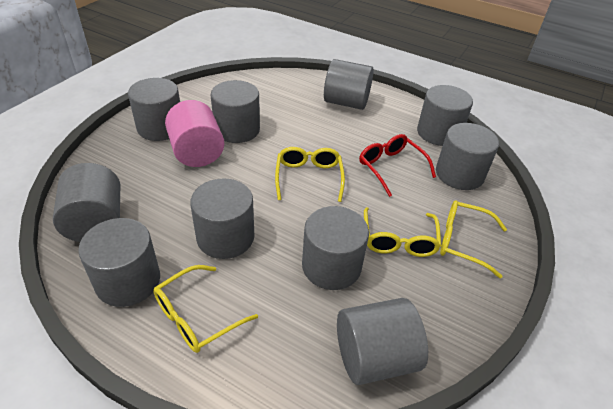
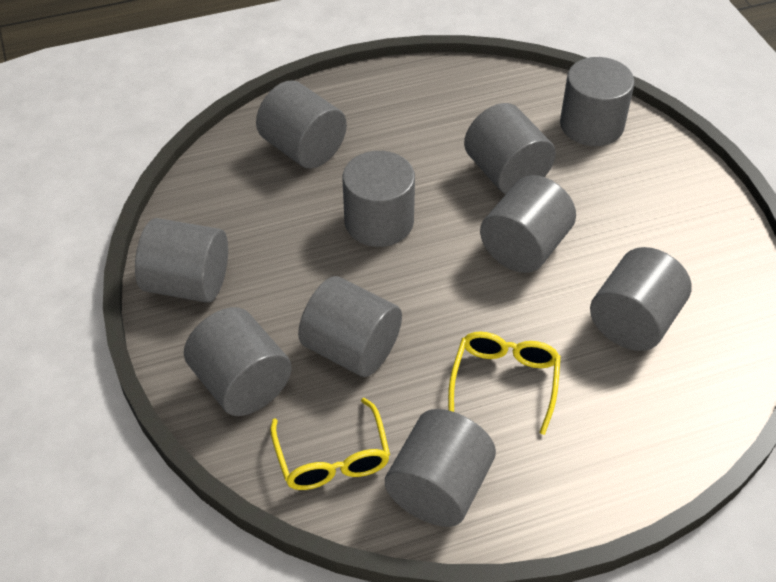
pink cylinder: 1 -> 0
red glasses: 1 -> 0
yellow glasses: 4 -> 2

